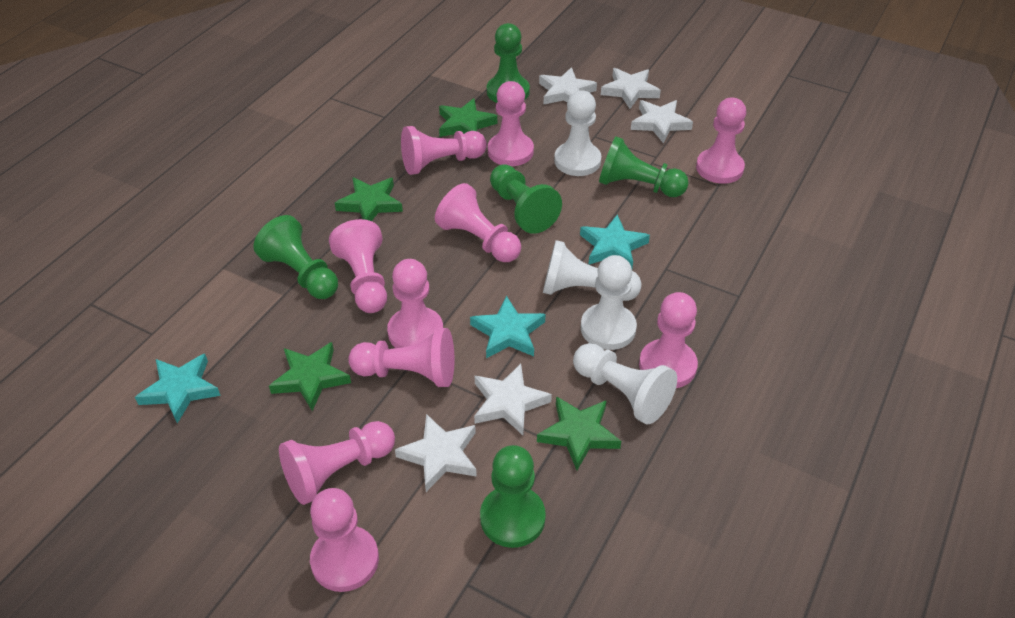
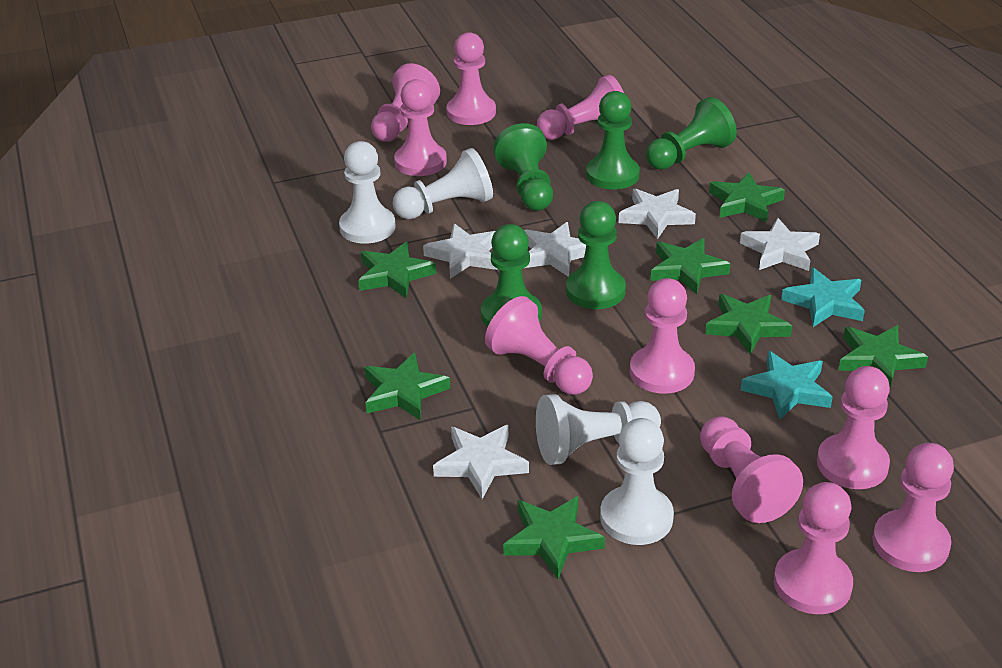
green star: 4 -> 7
turquoise star: 3 -> 2

